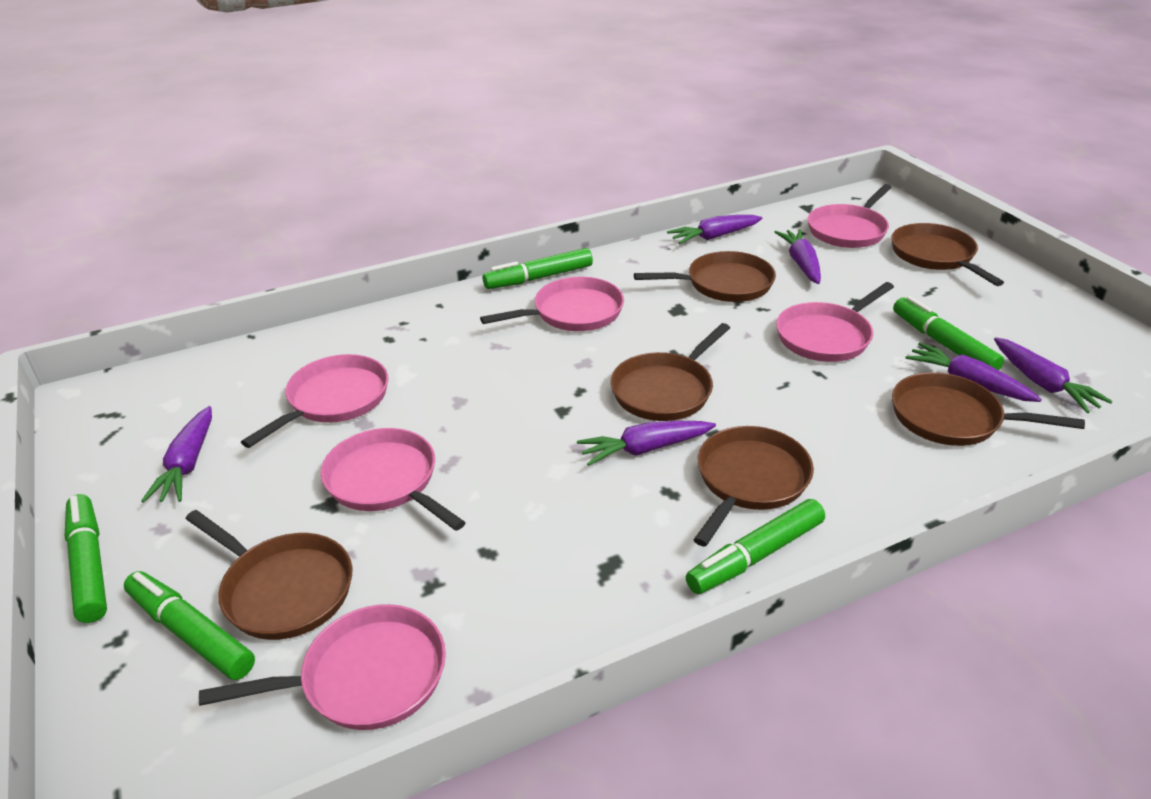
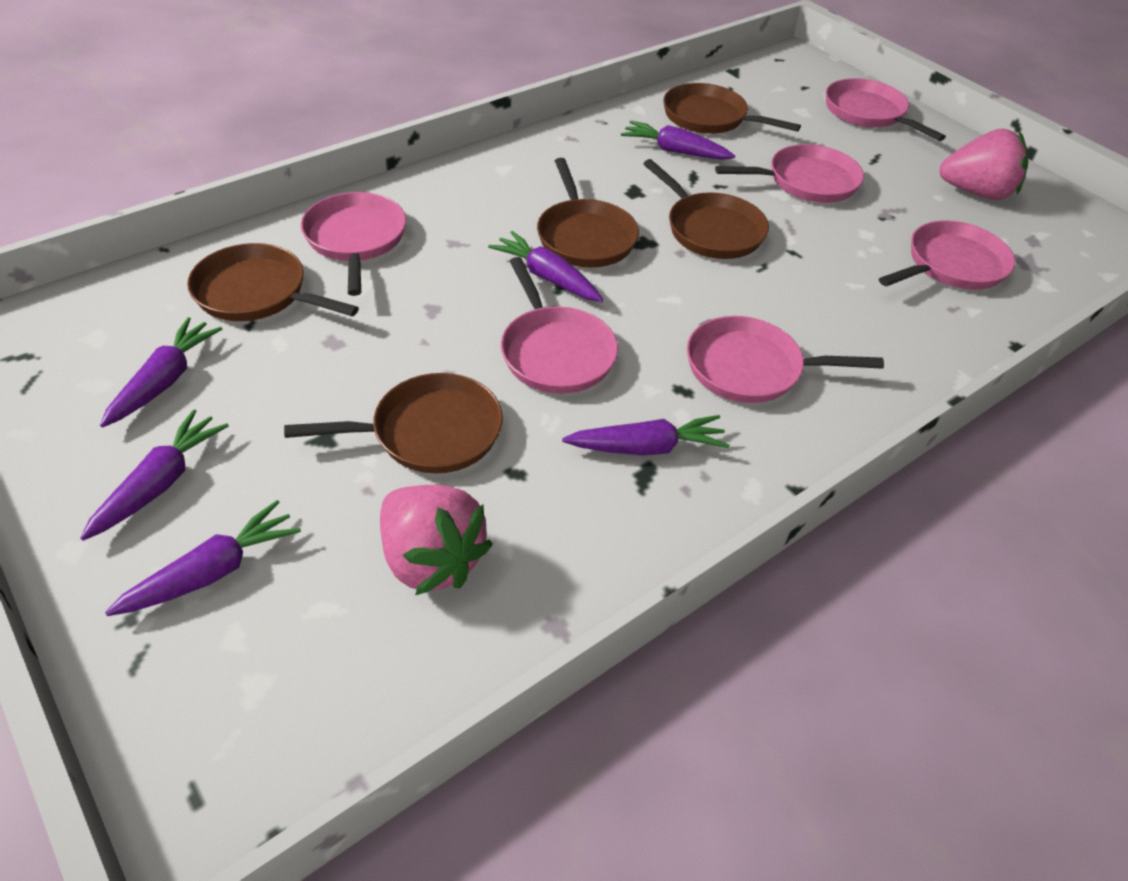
brown pan: 6 -> 5
green marker: 5 -> 0
pink strawberry: 0 -> 2

